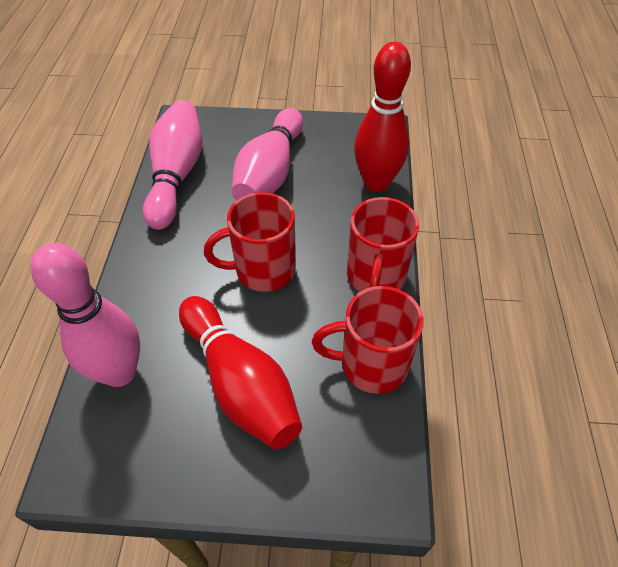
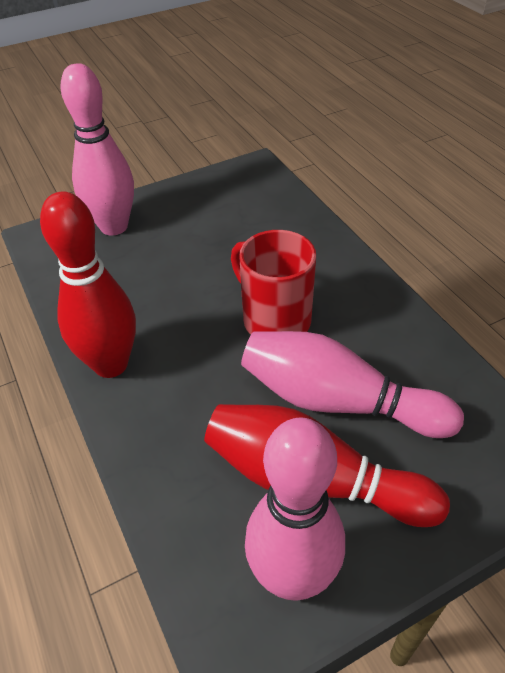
red mug: 3 -> 1

